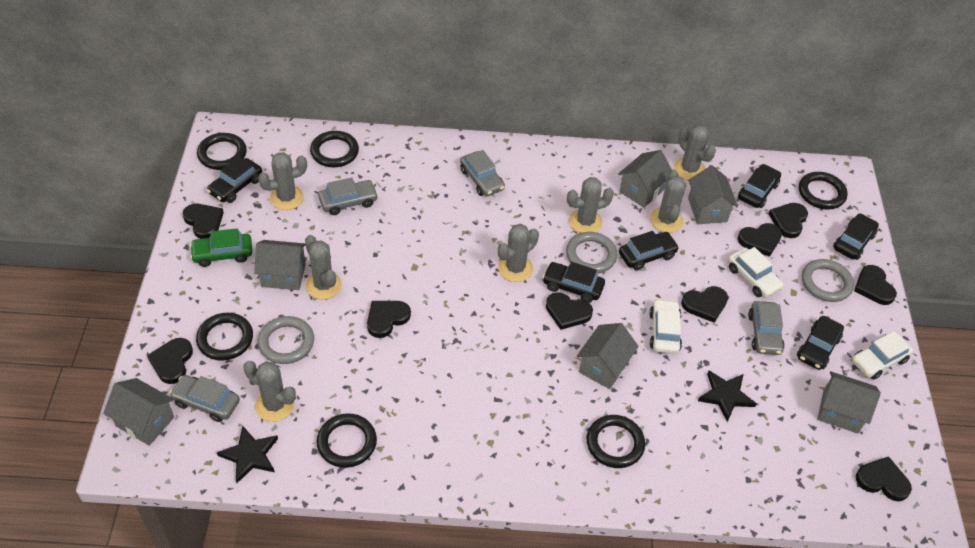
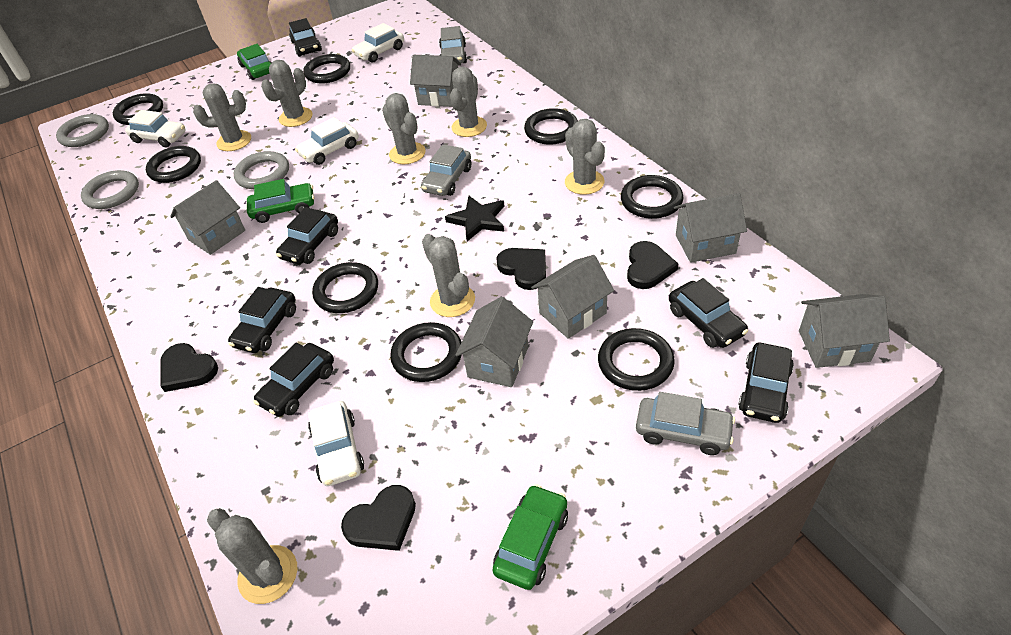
black heart: 9 -> 4
black ring: 6 -> 8
black star: 2 -> 1
green car: 1 -> 3
grey car: 4 -> 3
white car: 3 -> 4

